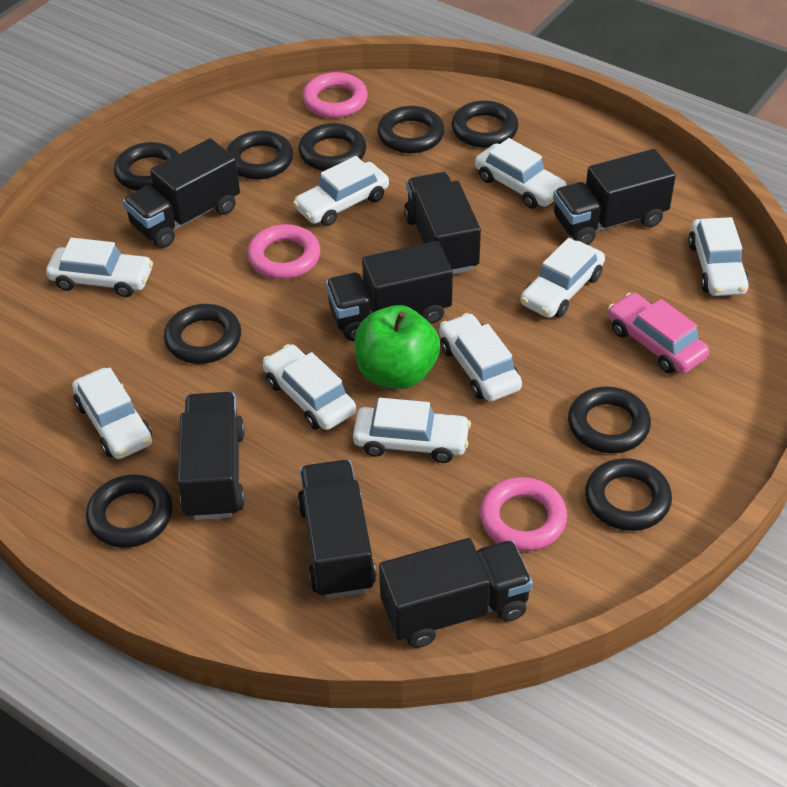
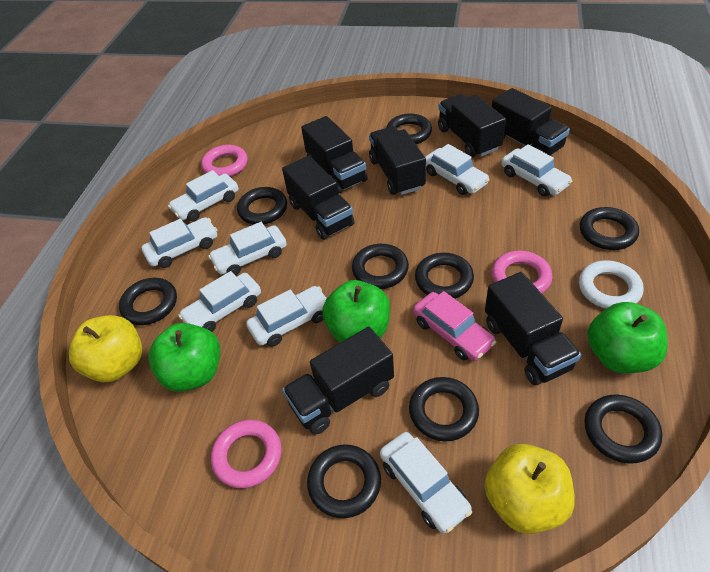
green apple: 1 -> 3
white car: 9 -> 8
white ring: 0 -> 1
yellow apple: 0 -> 2

